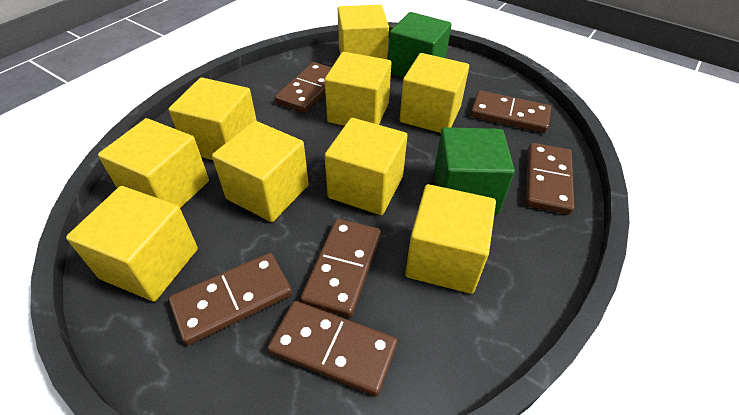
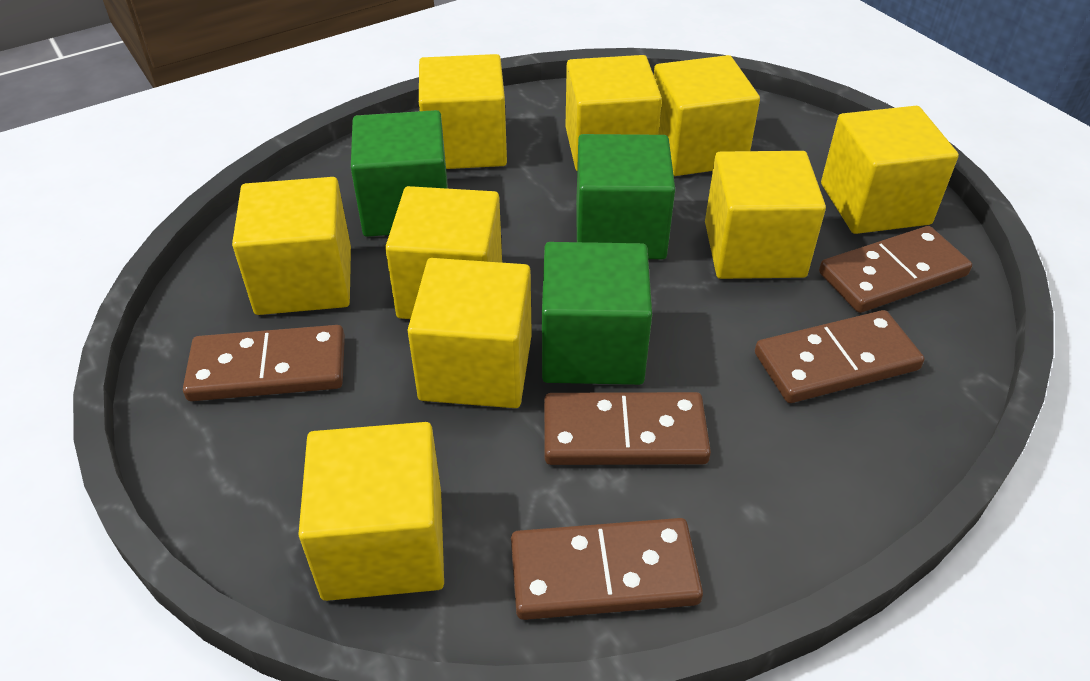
brown domino: 6 -> 5
green cube: 2 -> 3

